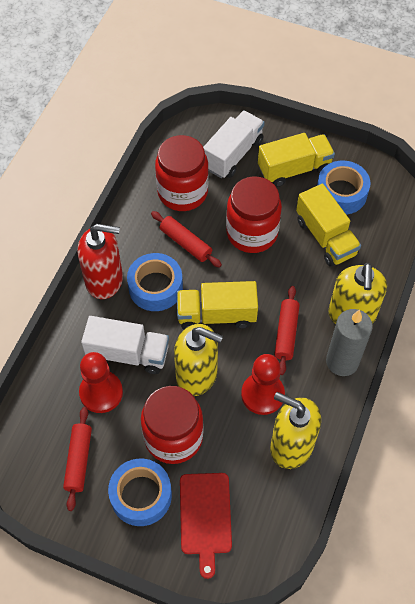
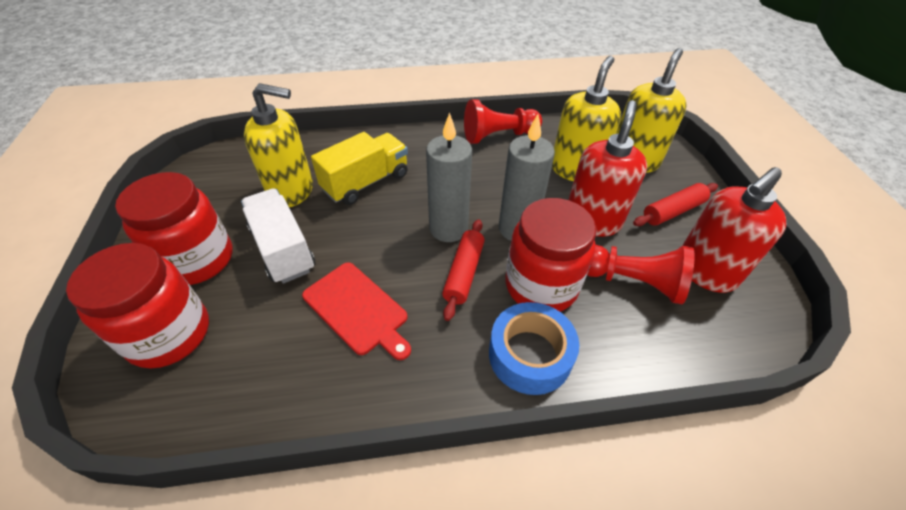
blue tape: 3 -> 1
grey candle: 1 -> 2
red rolling pin: 3 -> 2
red soap dispenser: 1 -> 2
white truck: 2 -> 1
yellow truck: 3 -> 1

